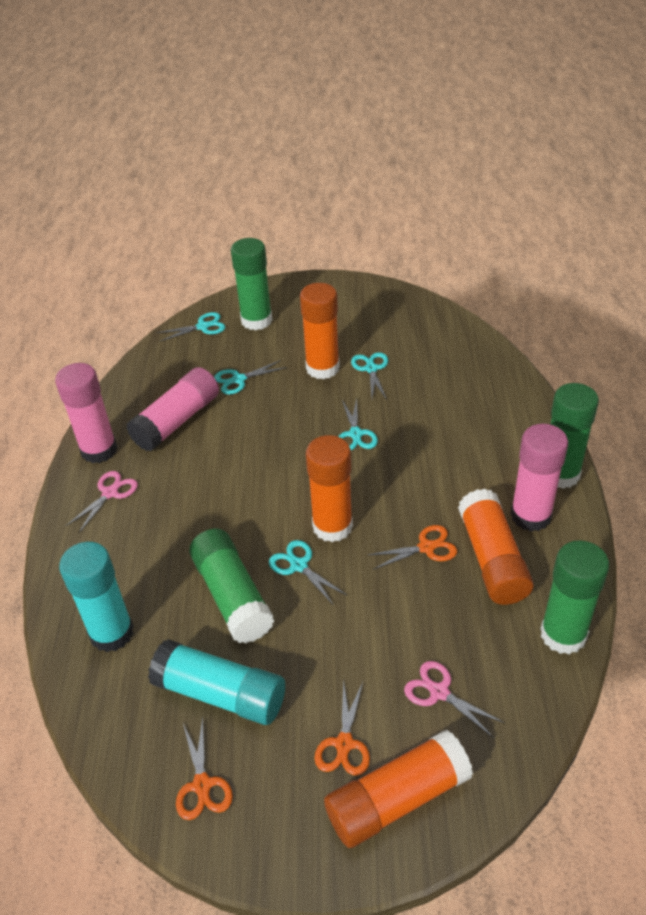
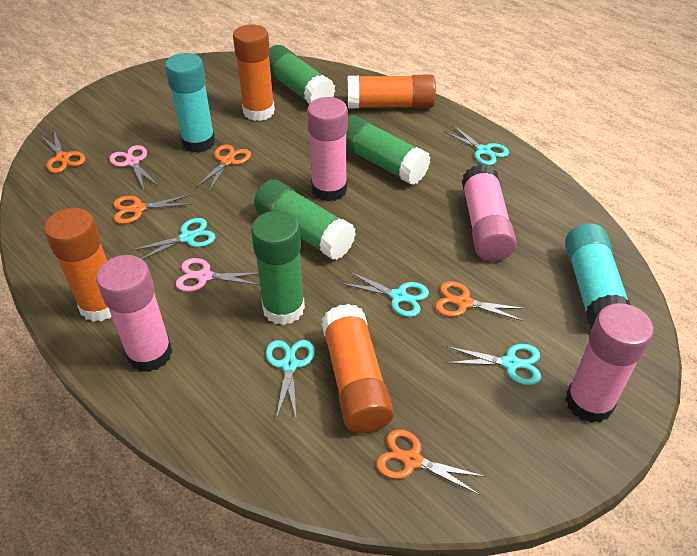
orange scissors: 3 -> 5
pink glue stick: 3 -> 4

